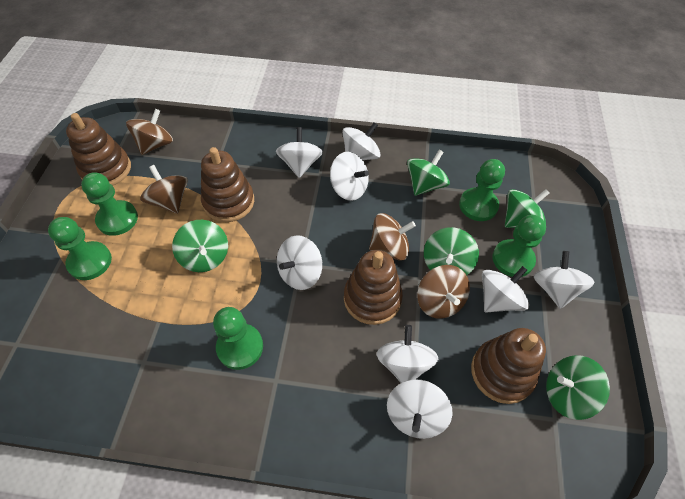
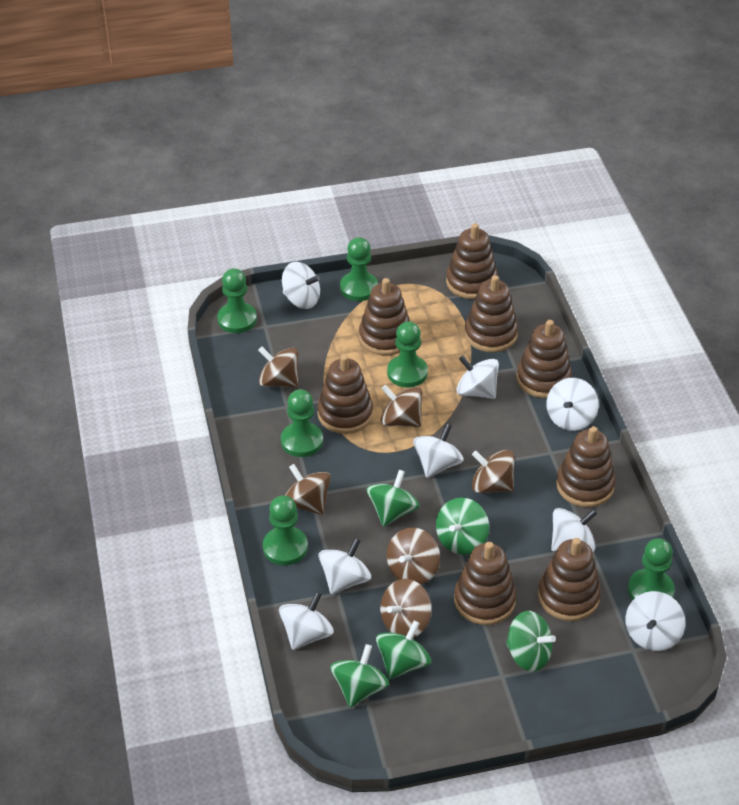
brown spinning top: 4 -> 6
brown stacking toy: 4 -> 8
green pawn: 5 -> 6

